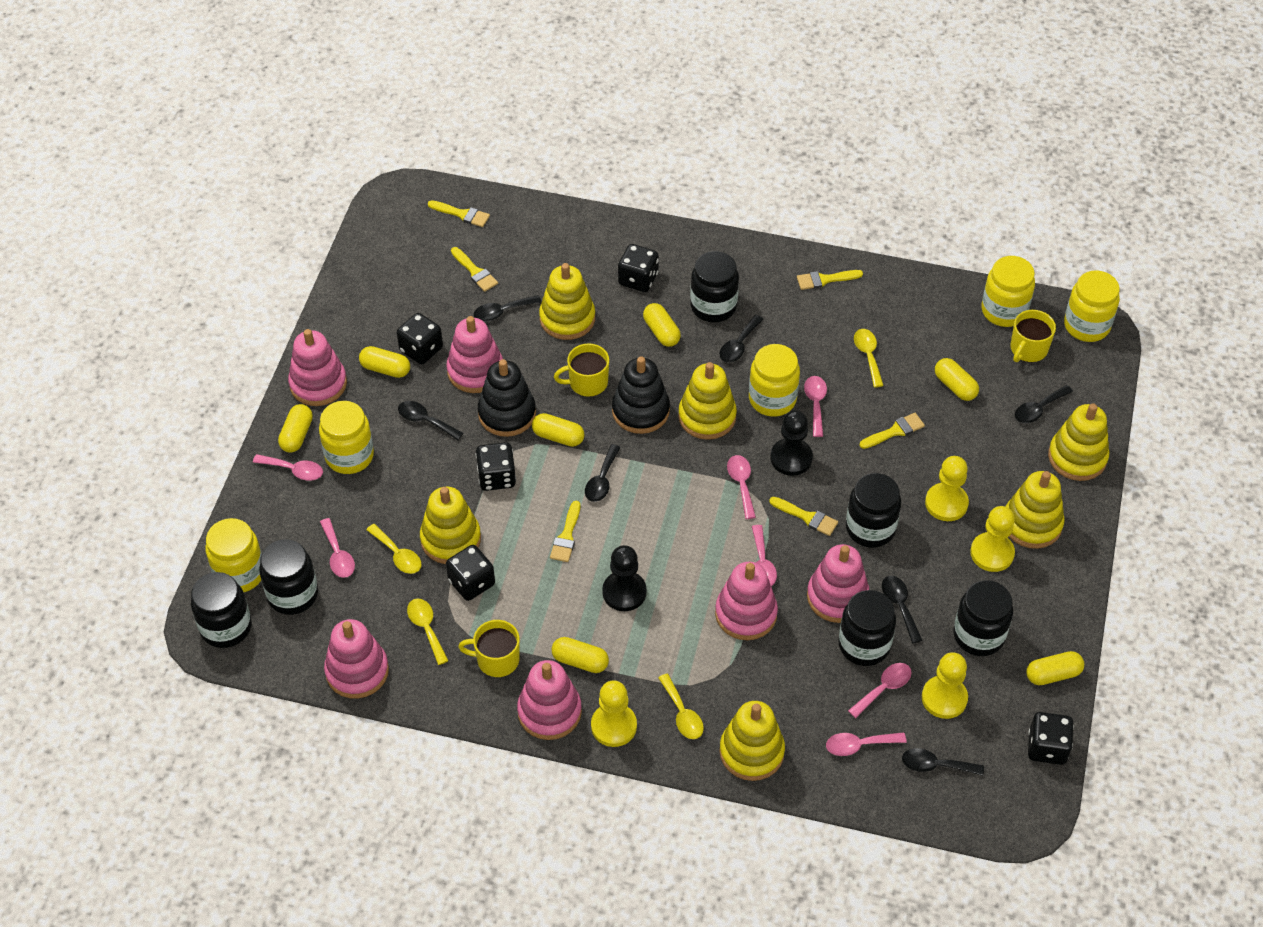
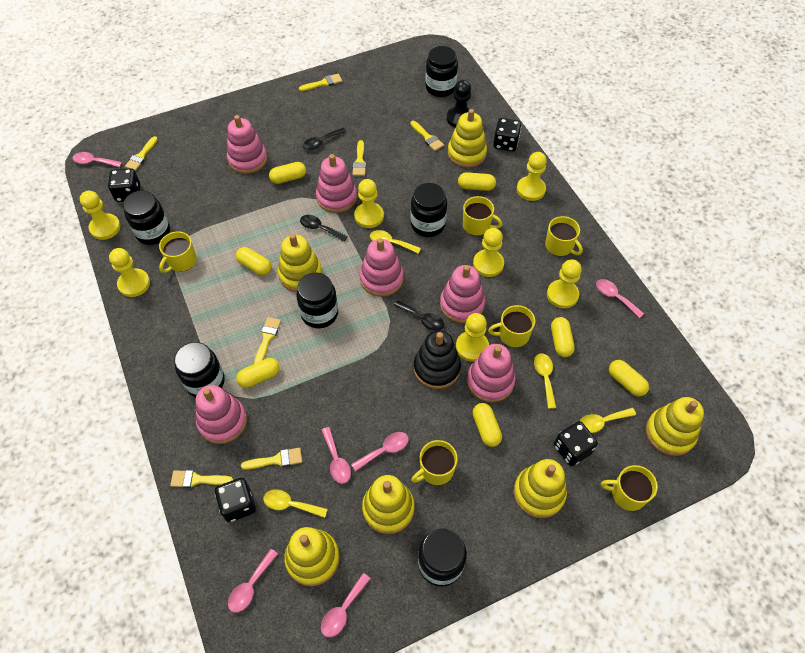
black dice: 5 -> 4
black pawn: 2 -> 1
black spoon: 7 -> 3
black stacking toy: 2 -> 1
pink spoon: 7 -> 6
yellow brush: 6 -> 7
yellow jar: 5 -> 0
yellow mug: 3 -> 6
yellow pawn: 4 -> 7

